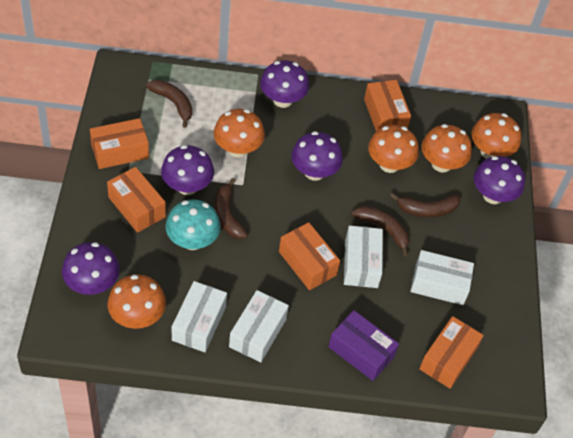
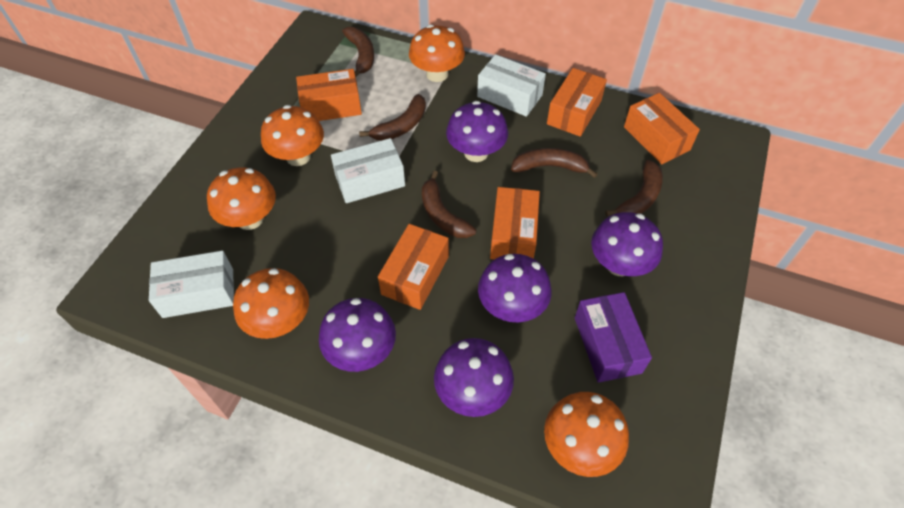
brown banana: 4 -> 5
turquoise mushroom: 1 -> 0
white box: 4 -> 3

